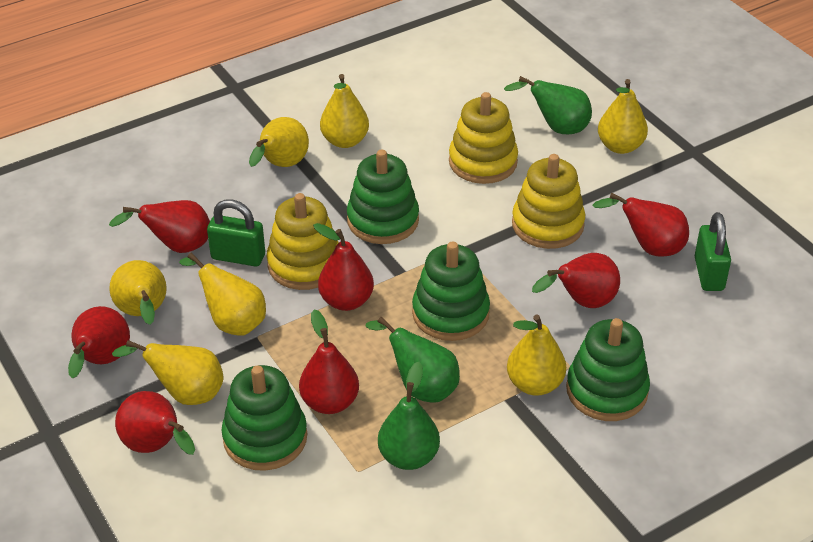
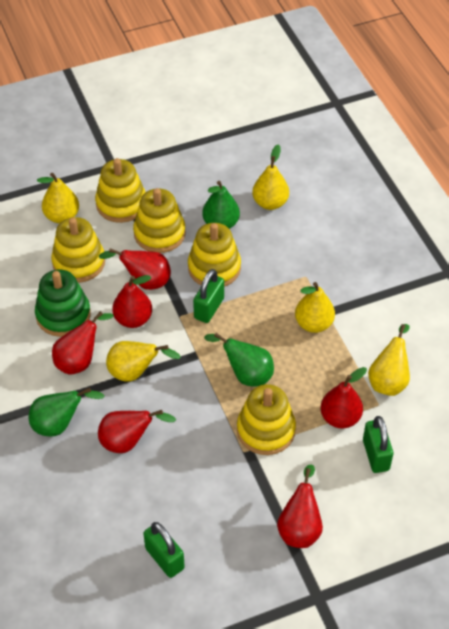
green padlock: 2 -> 3
green stacking toy: 4 -> 1
red pear: 7 -> 6
yellow pear: 7 -> 5
yellow stacking toy: 3 -> 5

